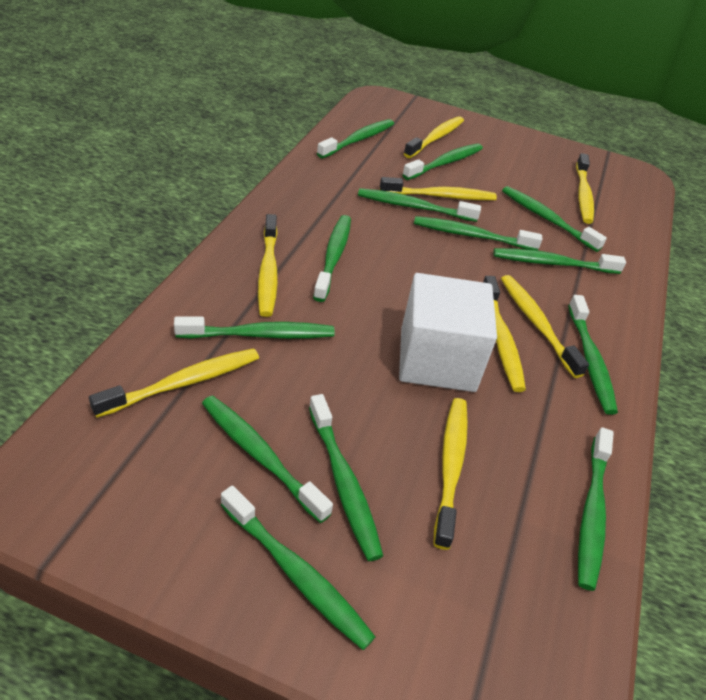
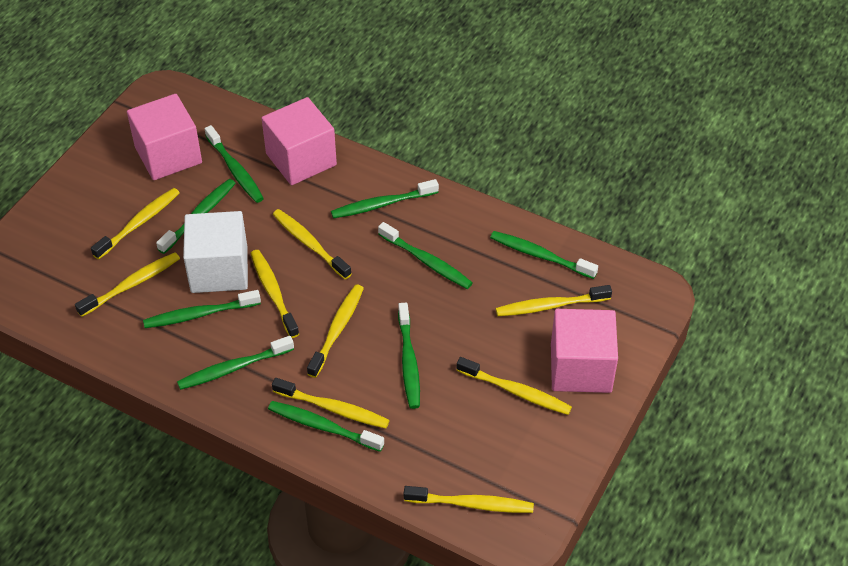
green toothbrush: 13 -> 9
pink cube: 0 -> 3
yellow toothbrush: 8 -> 9

